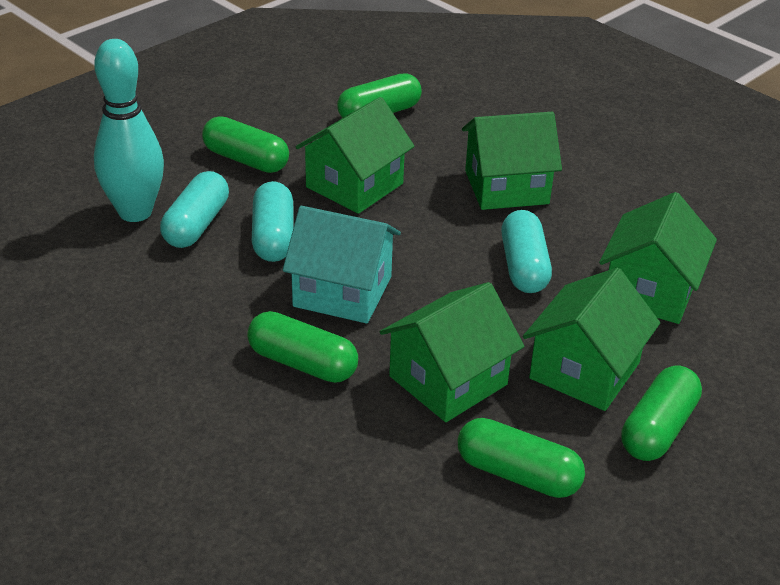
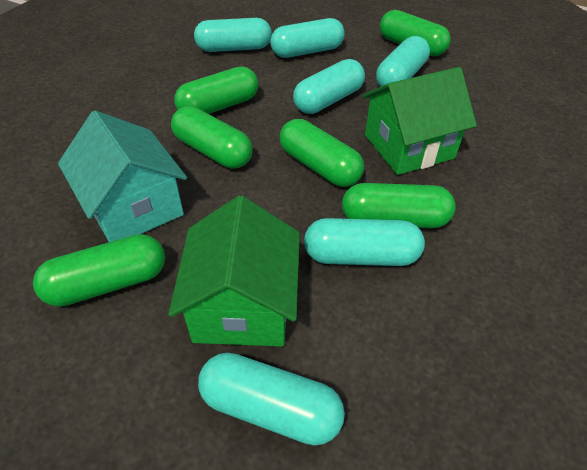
green capsule: 5 -> 6
green house: 5 -> 2
turquoise bowling pin: 1 -> 0
turquoise capsule: 3 -> 6

